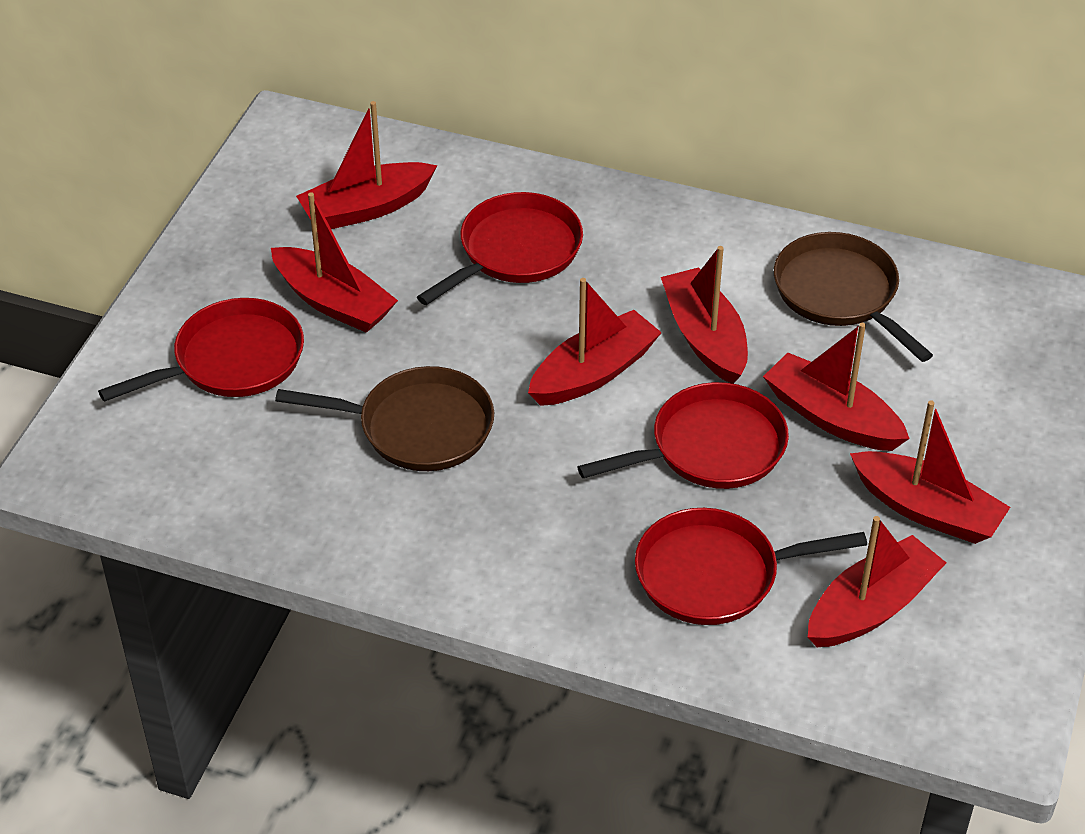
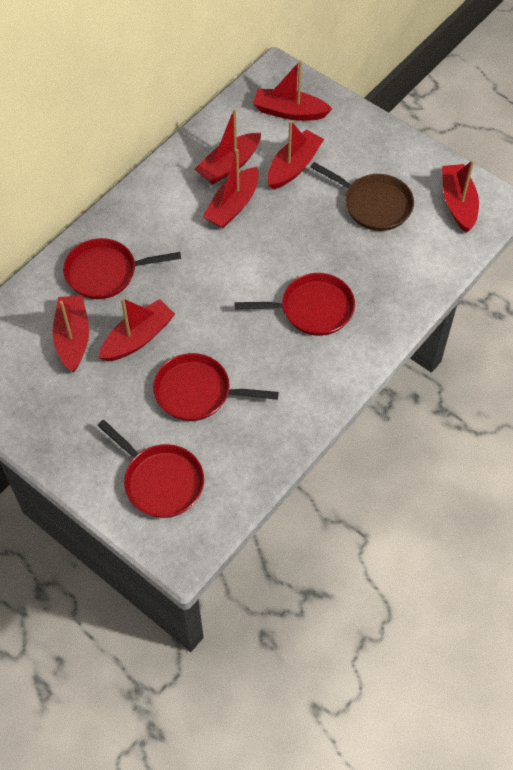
brown pan: 2 -> 1

